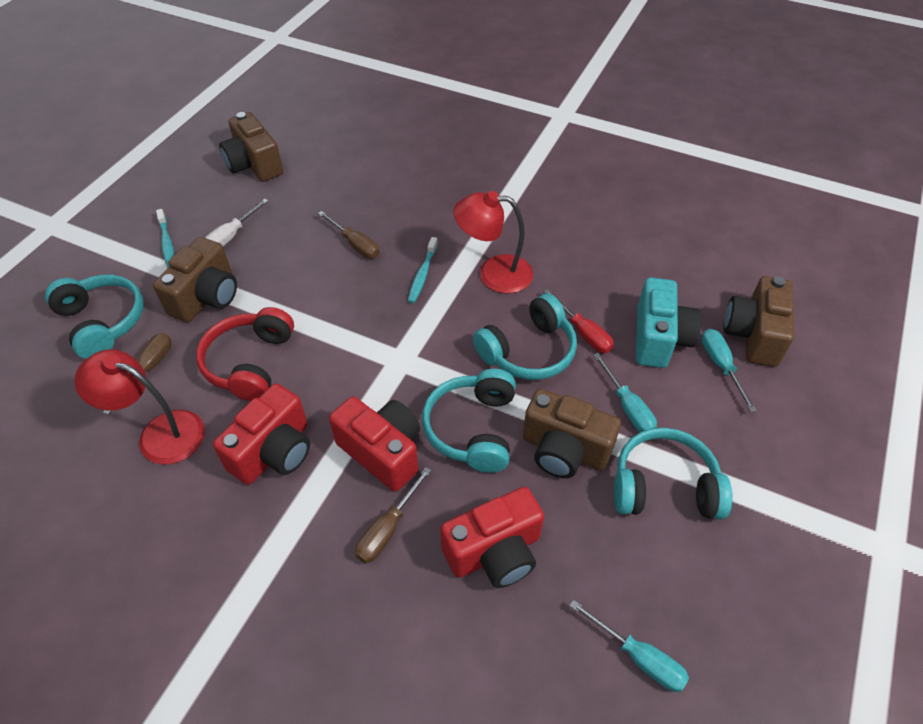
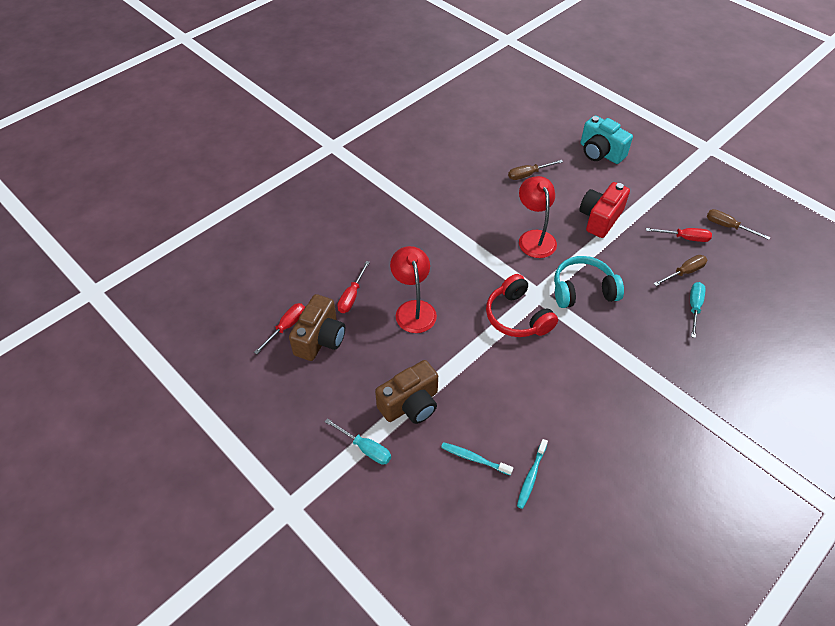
brown camera: 4 -> 2
red camera: 3 -> 1
red screwdriver: 1 -> 3
turquoise headphones: 4 -> 1
turquoise screwdriver: 3 -> 2
white screwdriver: 1 -> 0

